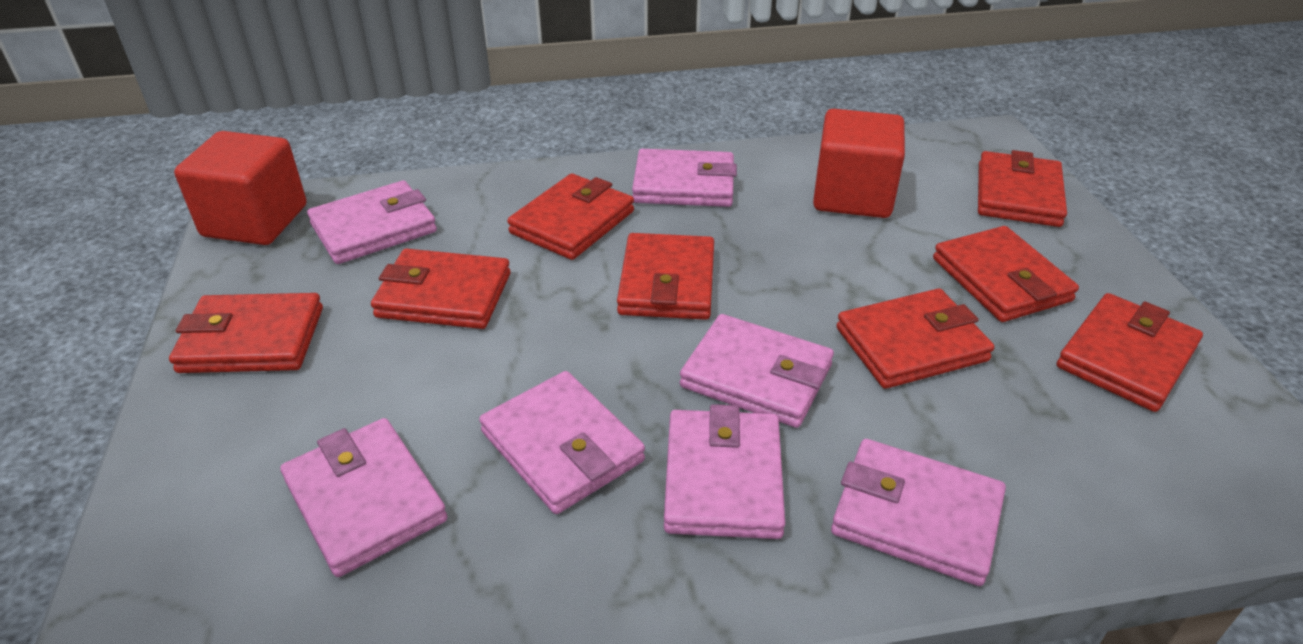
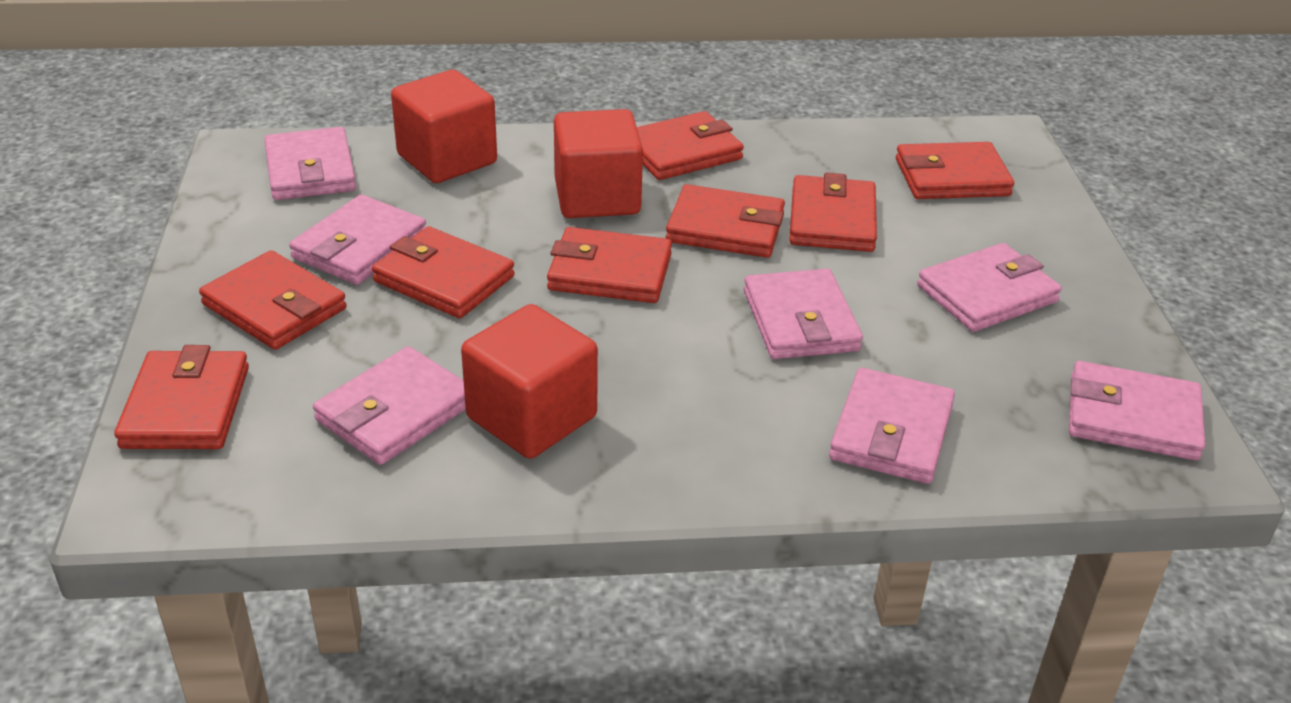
red cube: 2 -> 3

